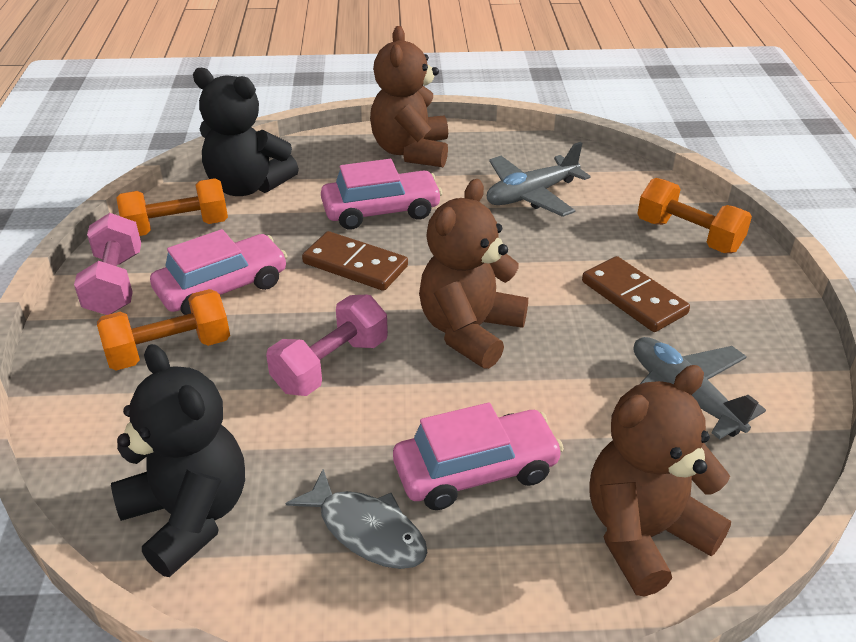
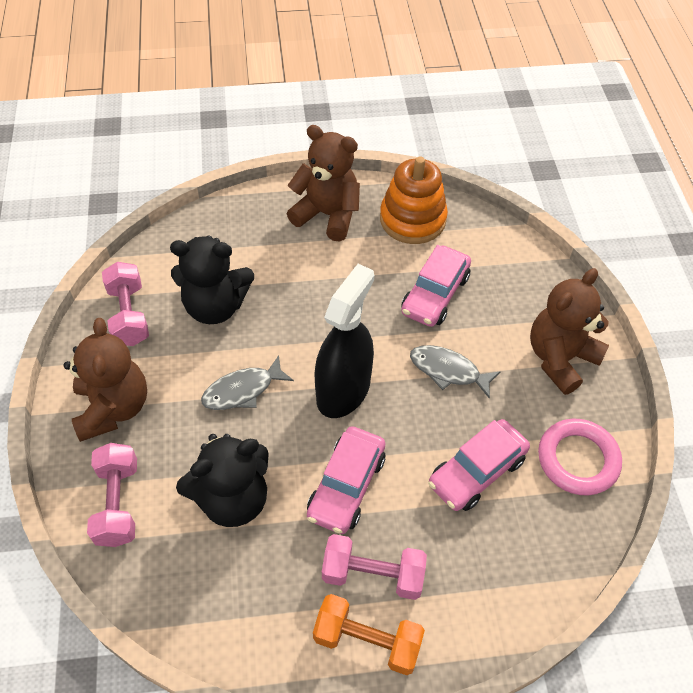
black spray bottle: 0 -> 1
brown domino: 2 -> 0
grey fish: 1 -> 2
grey plane: 2 -> 0
orange dumbbell: 3 -> 1
orange stacking toy: 0 -> 1
pink dumbbell: 2 -> 3
pink ring: 0 -> 1

